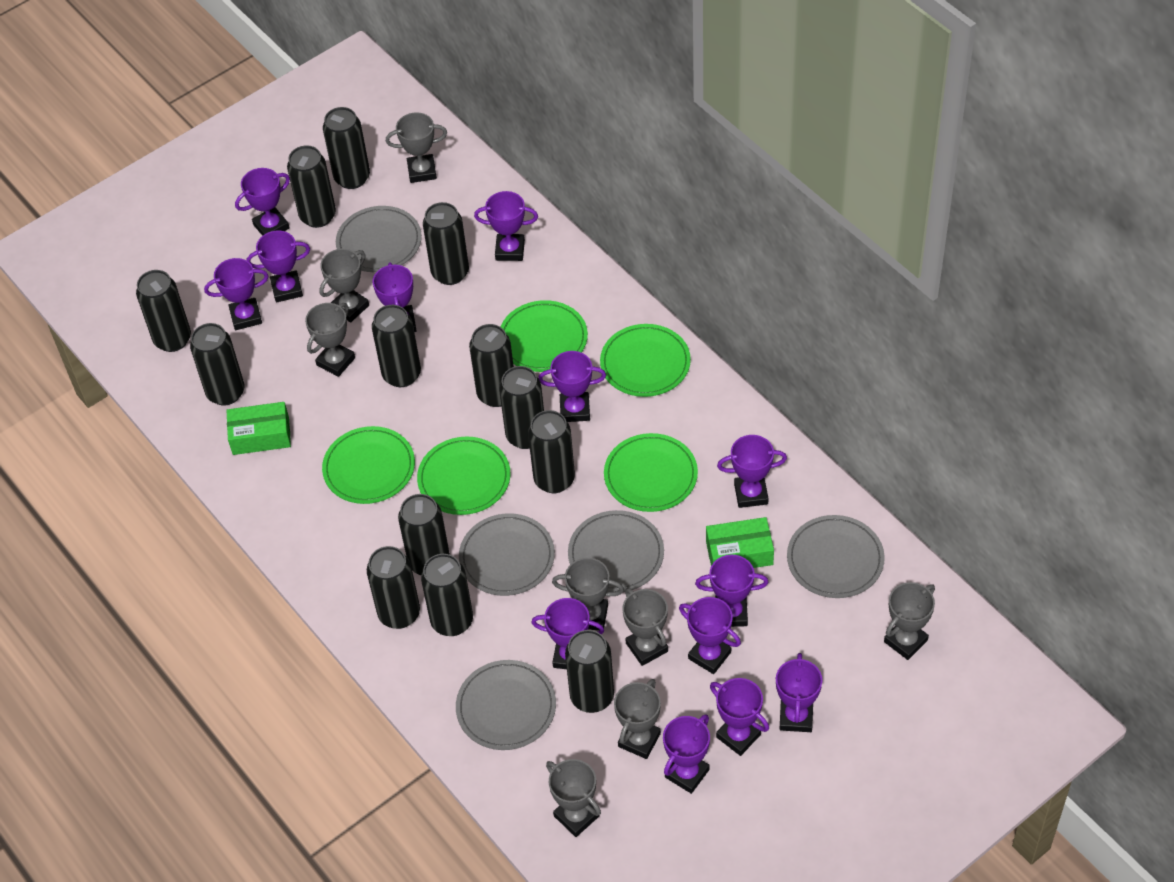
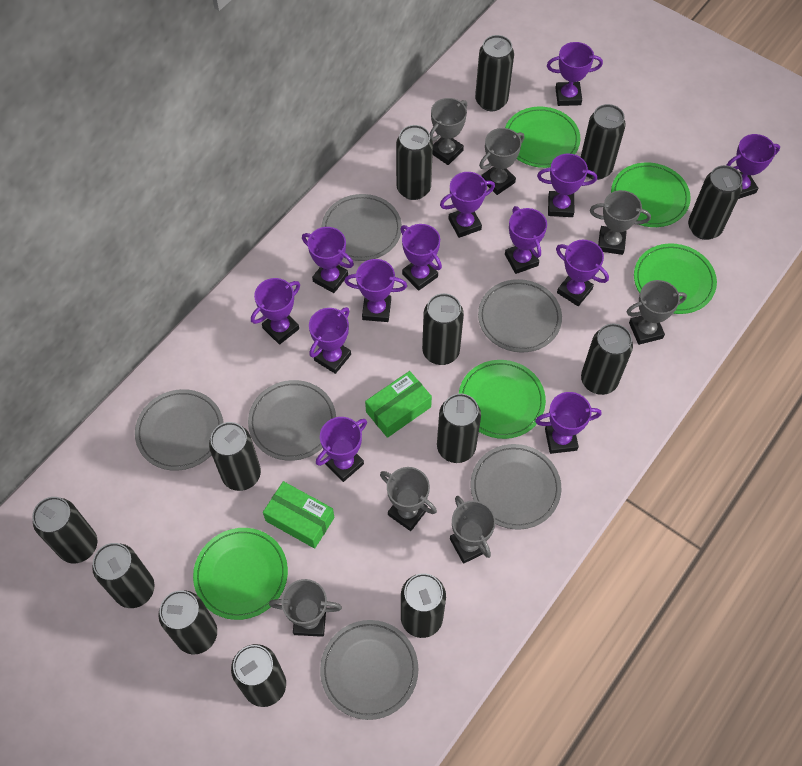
grey plate: 5 -> 6
grey trophy: 8 -> 7

